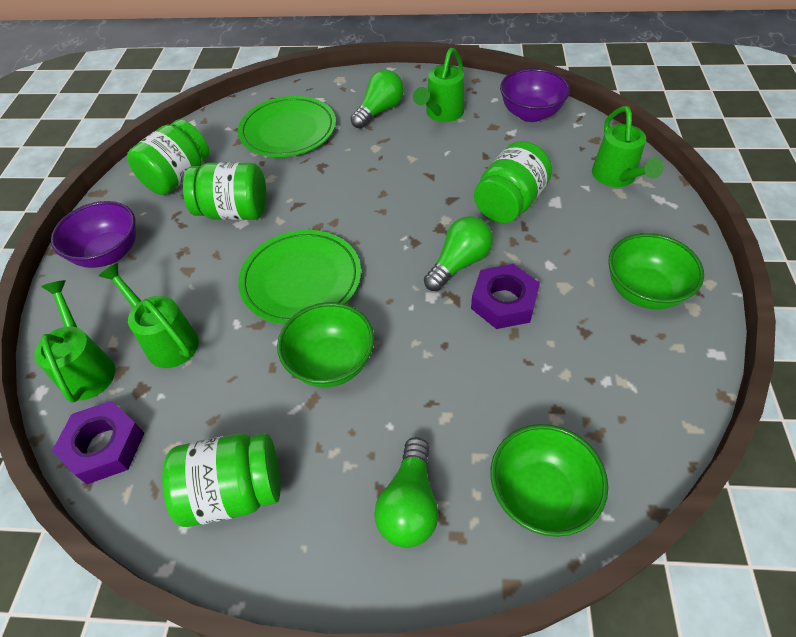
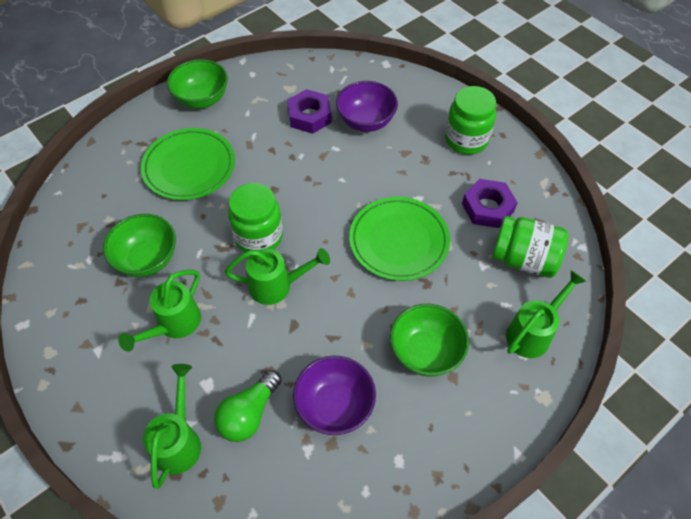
green jar: 4 -> 3
green light bulb: 3 -> 1

